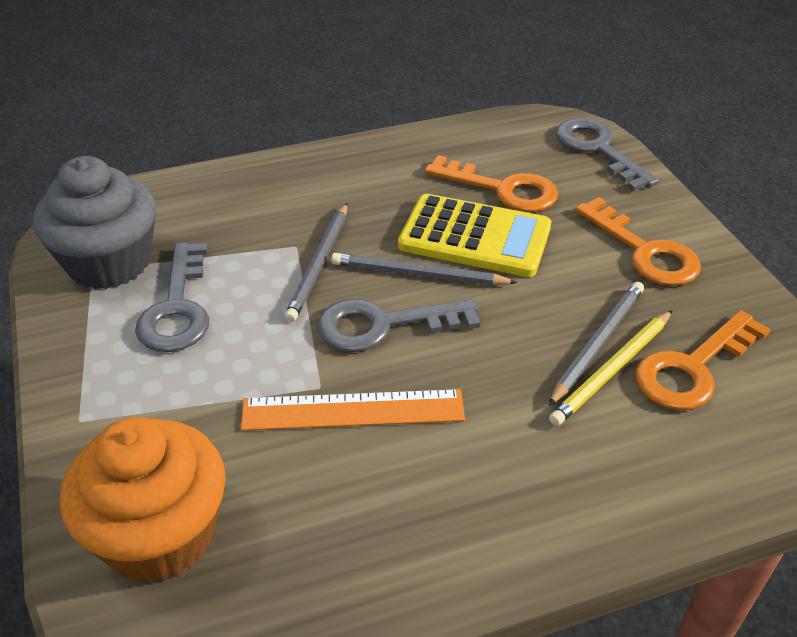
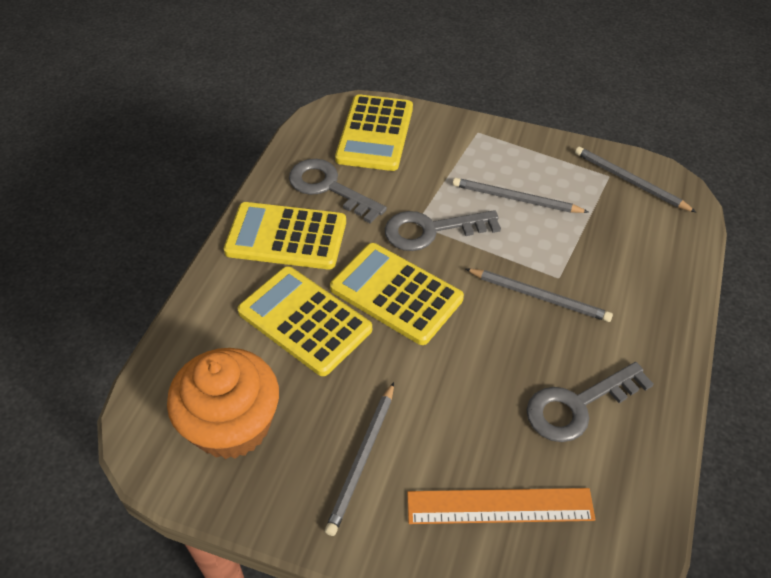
grey cupcake: 1 -> 0
grey pencil: 3 -> 4
orange key: 3 -> 0
yellow calculator: 1 -> 4
yellow pencil: 1 -> 0

